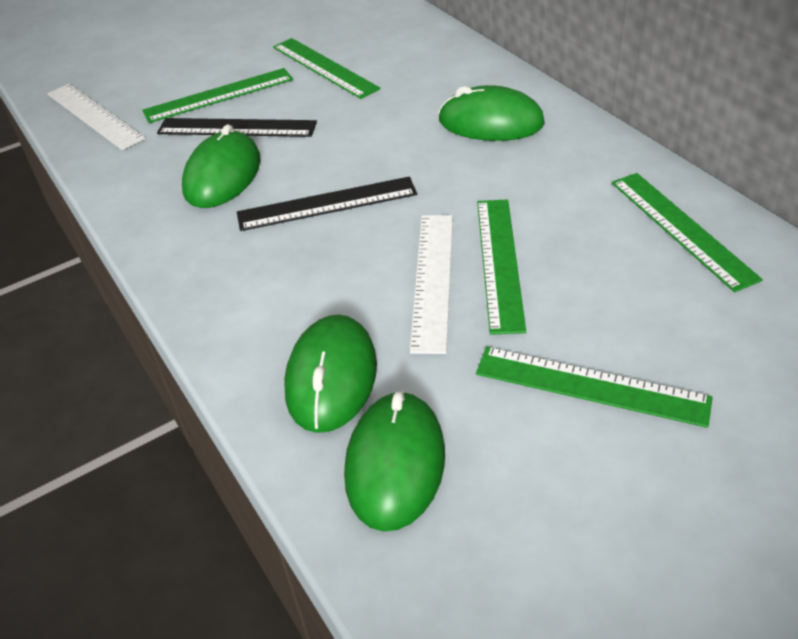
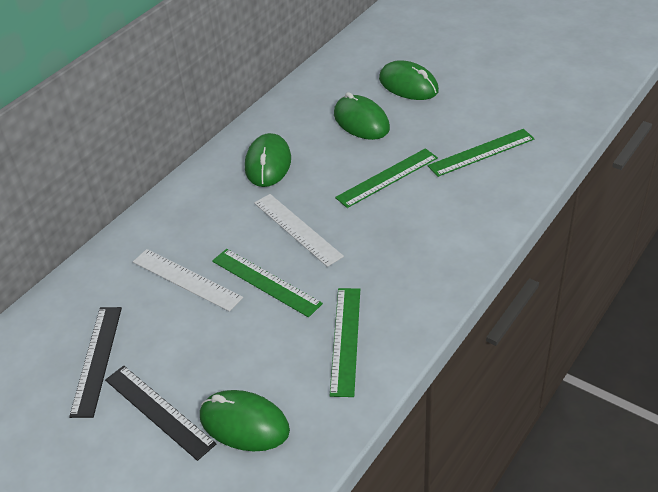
green ruler: 5 -> 4

